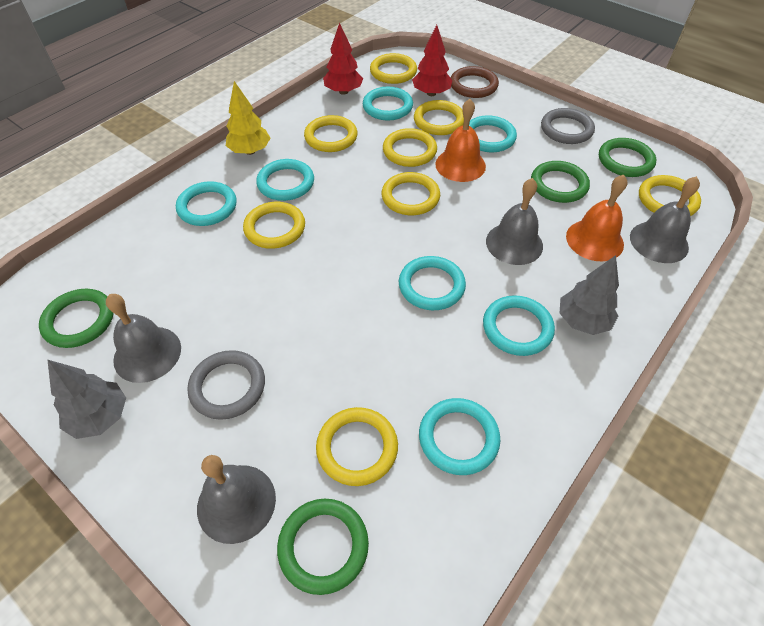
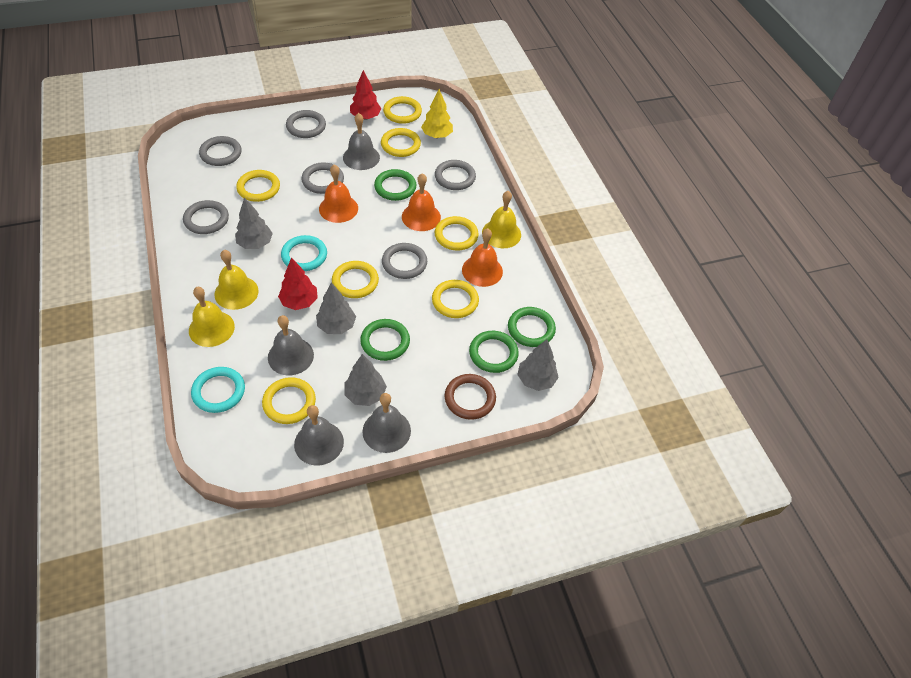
grey ring: 2 -> 6
grey tree: 2 -> 4
orange bell: 2 -> 3
turquoise ring: 7 -> 2
yellow bell: 0 -> 3
yellow ring: 8 -> 7

